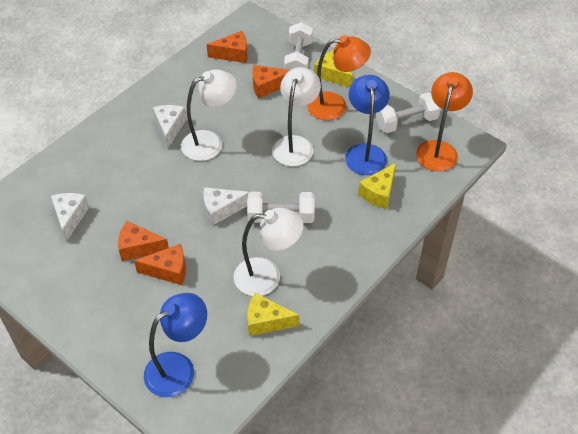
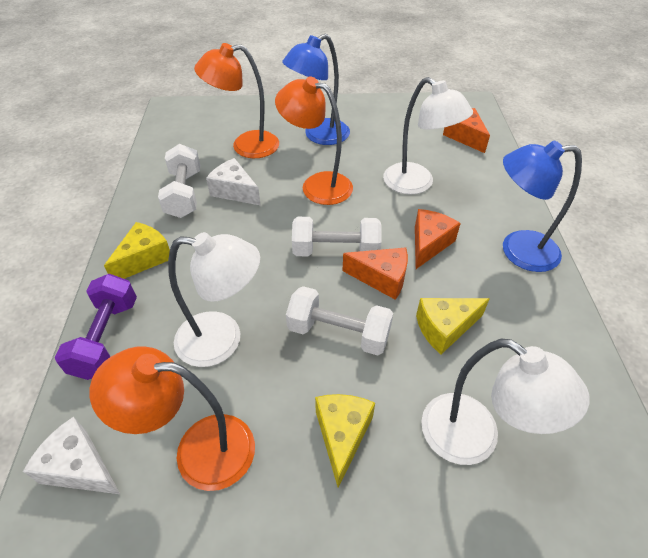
orange cheese: 4 -> 3
orange lamp: 2 -> 3
purple dumbbell: 0 -> 1
white cheese: 3 -> 2

